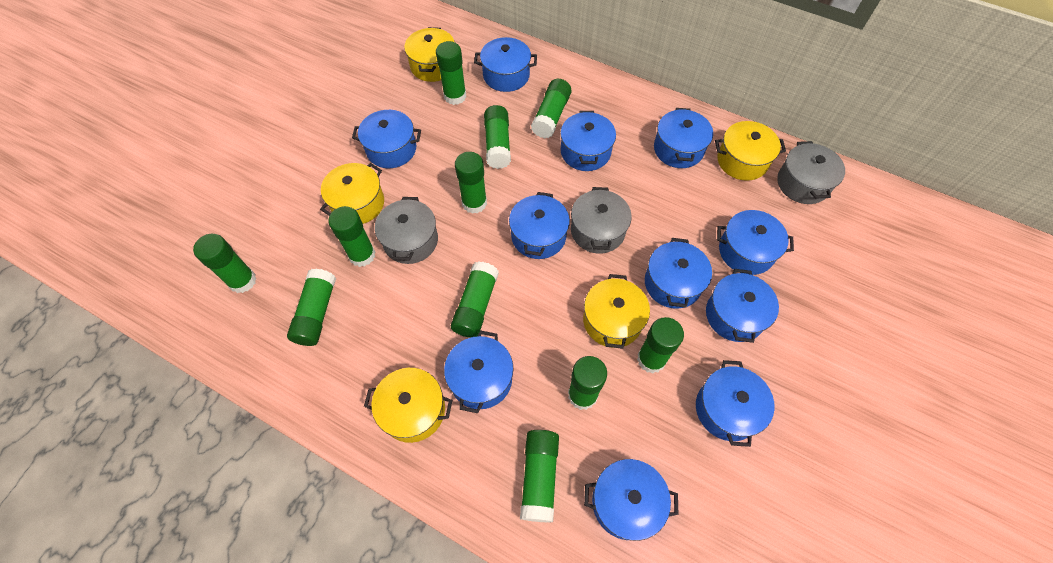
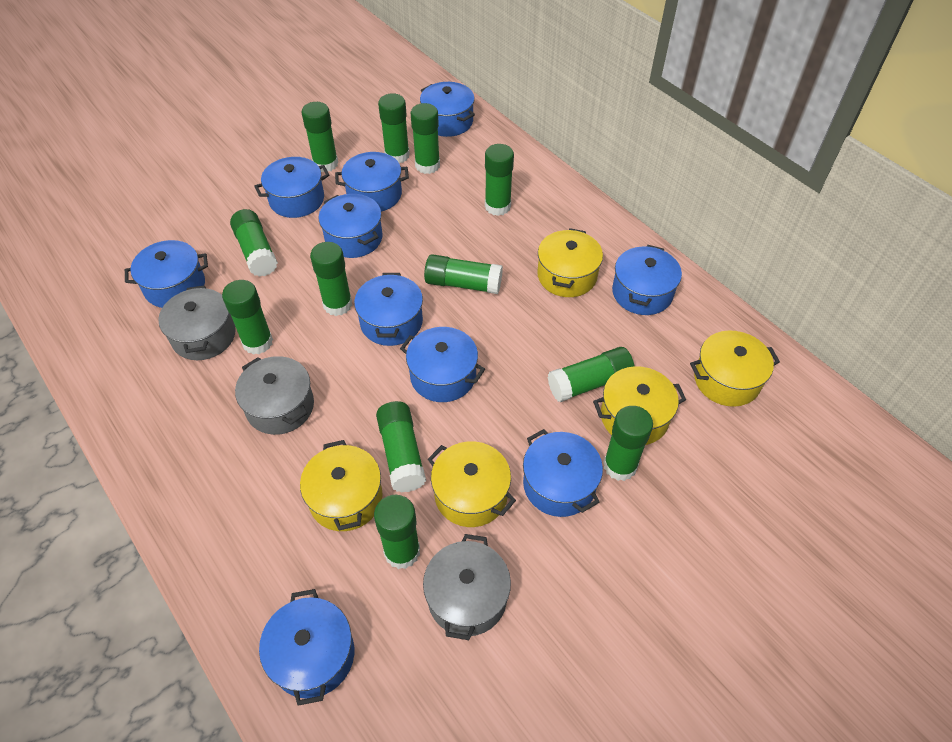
blue pot: 11 -> 10
green glue stick: 11 -> 12

